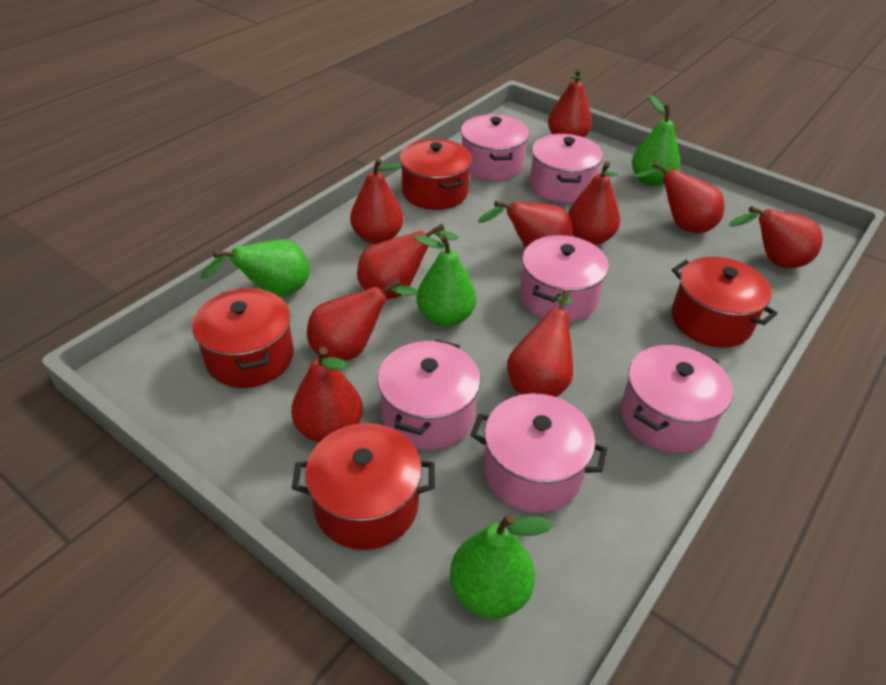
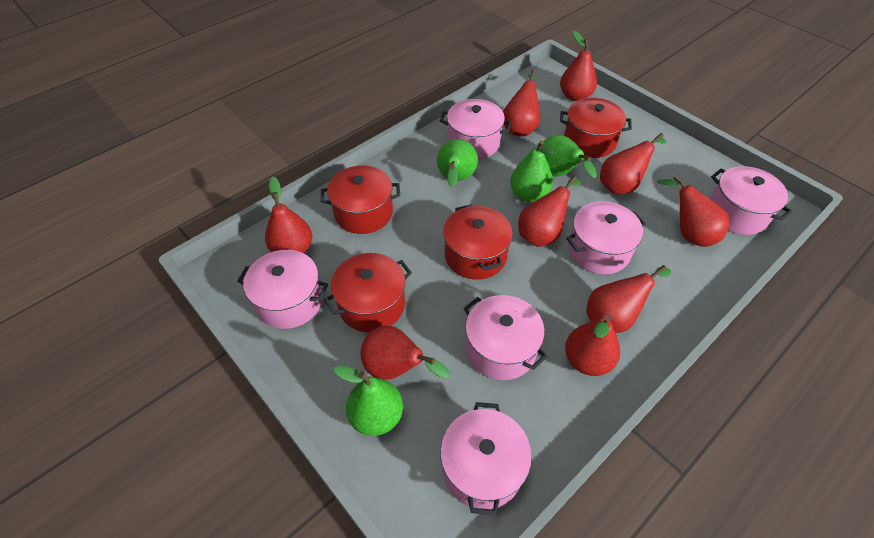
red pear: 10 -> 9

